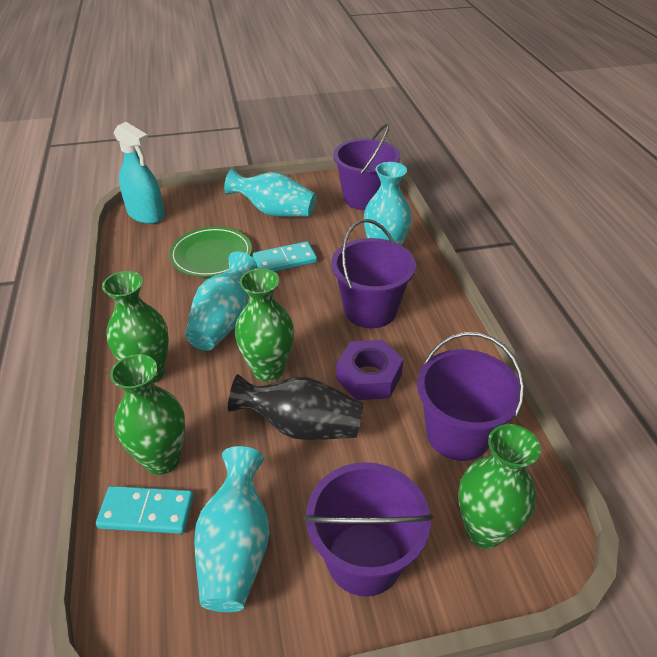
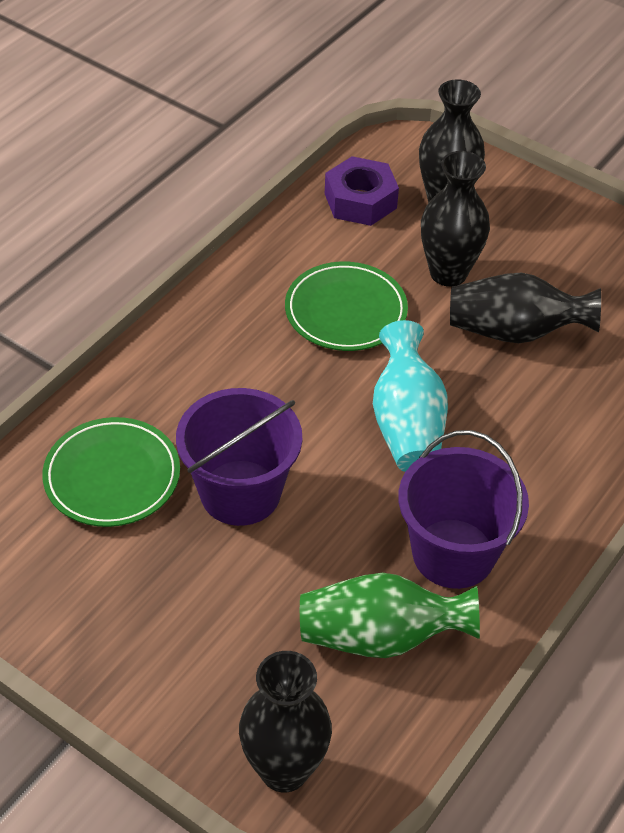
black vase: 1 -> 4
green plate: 1 -> 2
green vase: 4 -> 1
purple bucket: 4 -> 2
turquoise domino: 2 -> 0
turquoise spray bottle: 1 -> 0
turquoise vase: 4 -> 1

